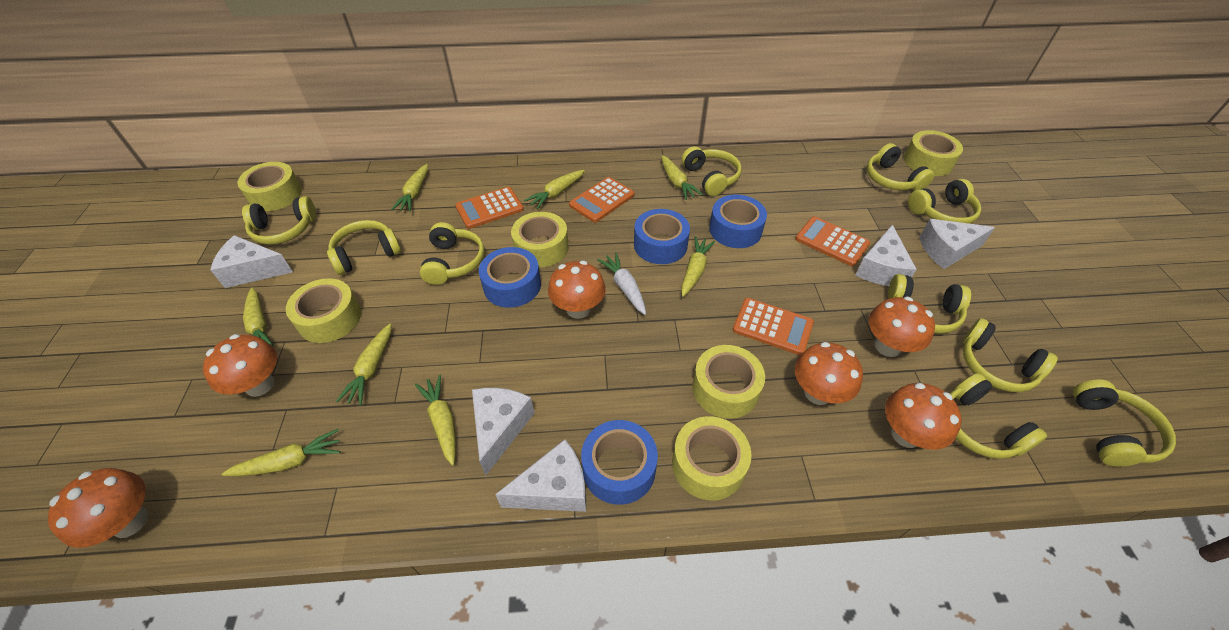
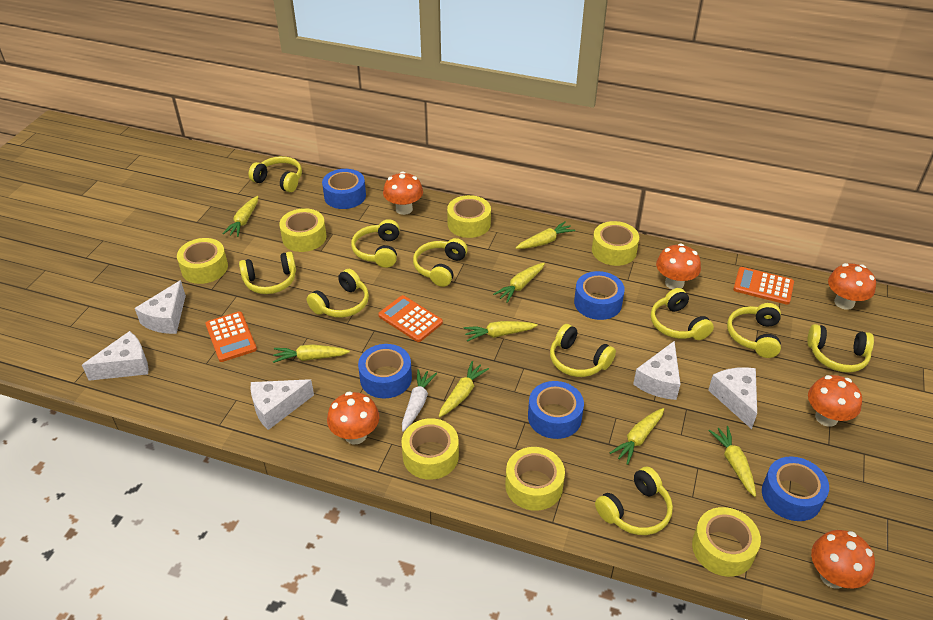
blue tape: 4 -> 5
orange calculator: 4 -> 3
yellow tape: 6 -> 7

